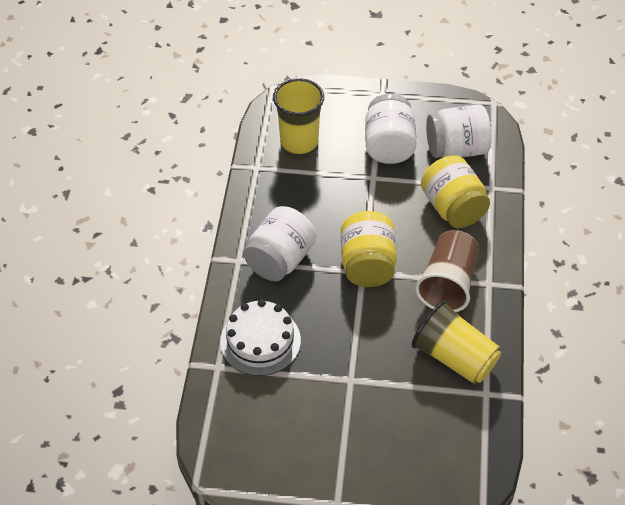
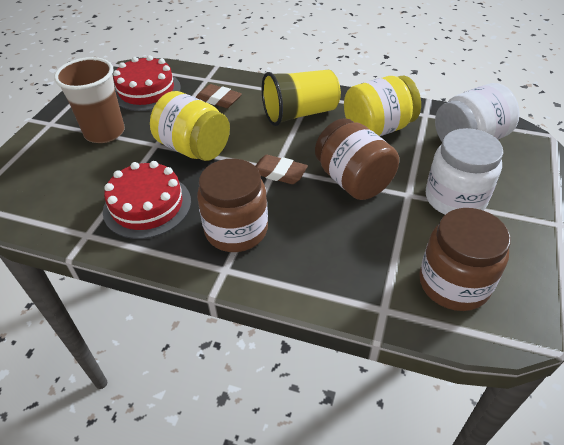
brown eraser: 0 -> 2
brown jar: 0 -> 3
red cake: 0 -> 2
white cake: 1 -> 0
white jar: 3 -> 2
yellow cup: 2 -> 1

